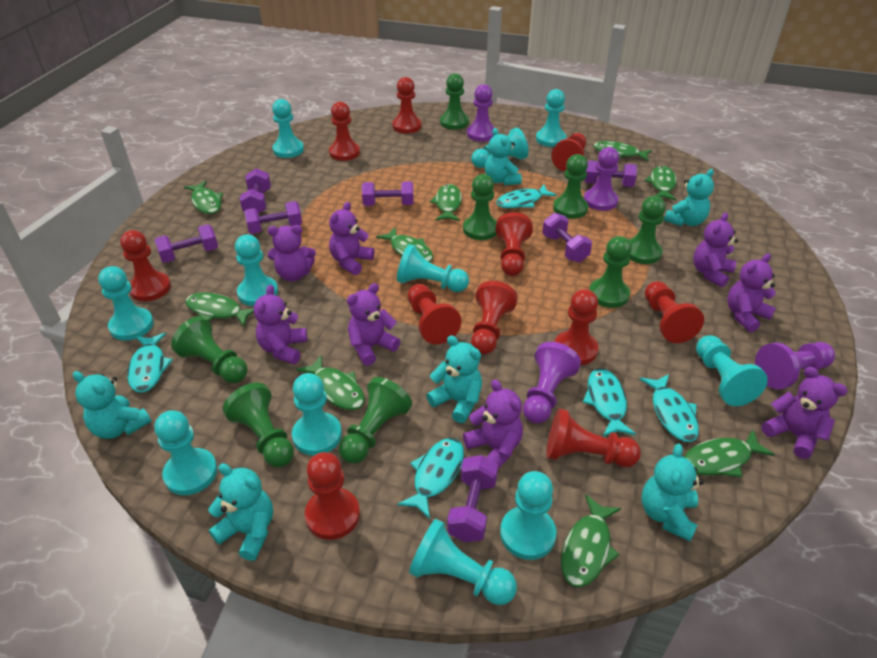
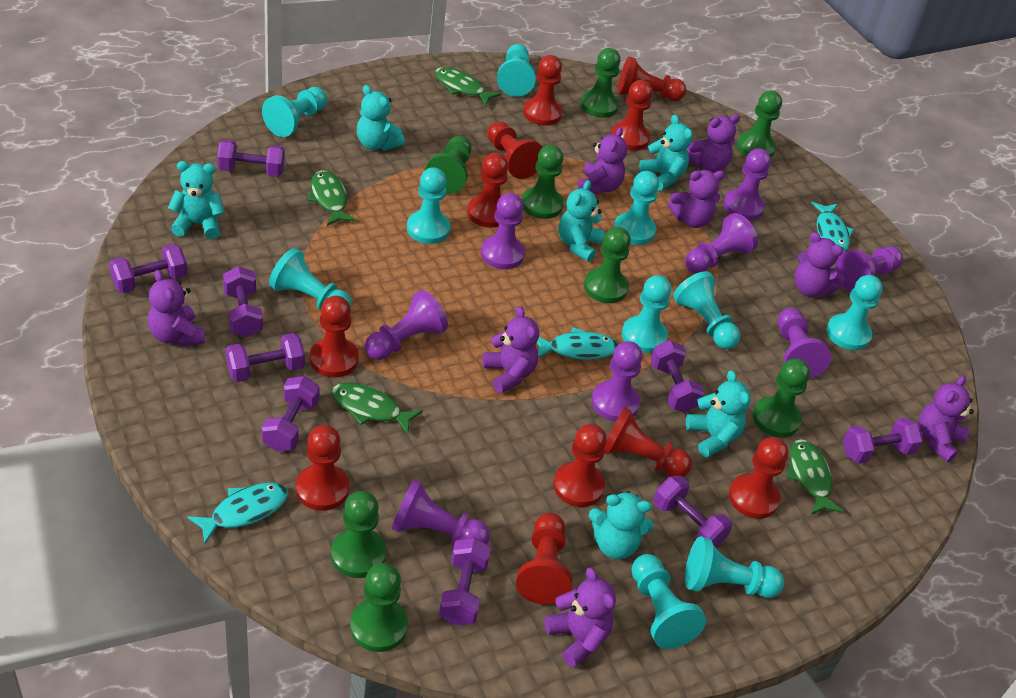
green fish: 9 -> 4
purple dumbbell: 7 -> 9
purple pawn: 4 -> 8
turquoise fish: 5 -> 3
turquoise pawn: 11 -> 10

